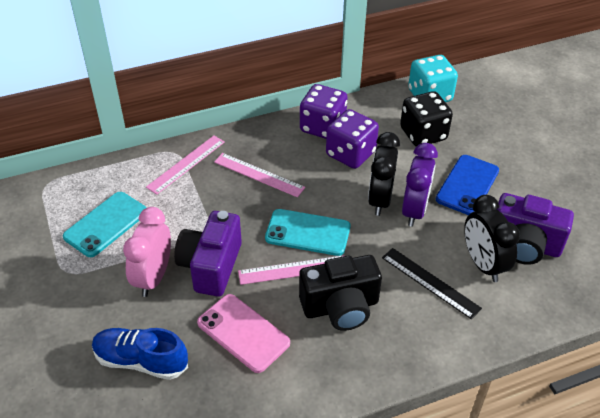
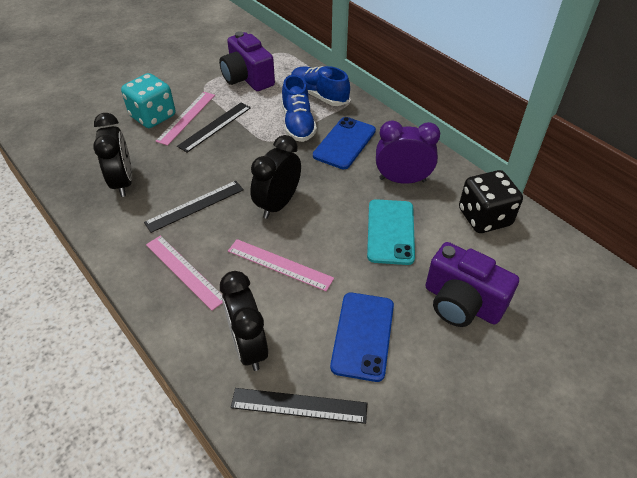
black camera: 1 -> 0
black clock: 2 -> 3
black ruler: 1 -> 3
blue phone: 1 -> 2
blue shoe: 1 -> 2
pink clock: 1 -> 0
pink phone: 1 -> 0
purple dice: 2 -> 0
turquoise phone: 2 -> 1

